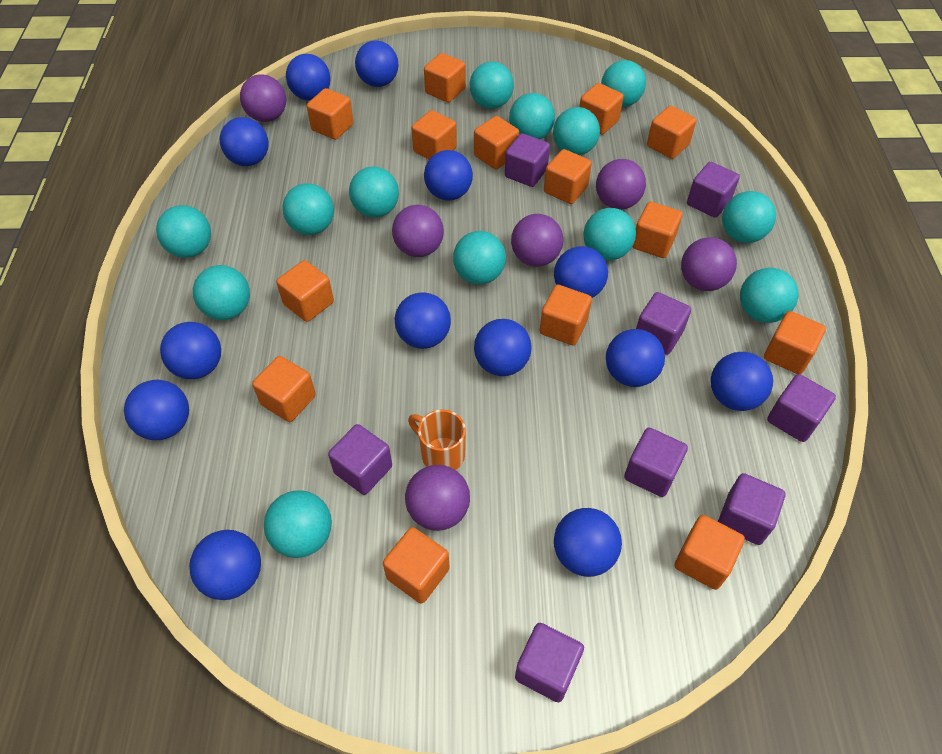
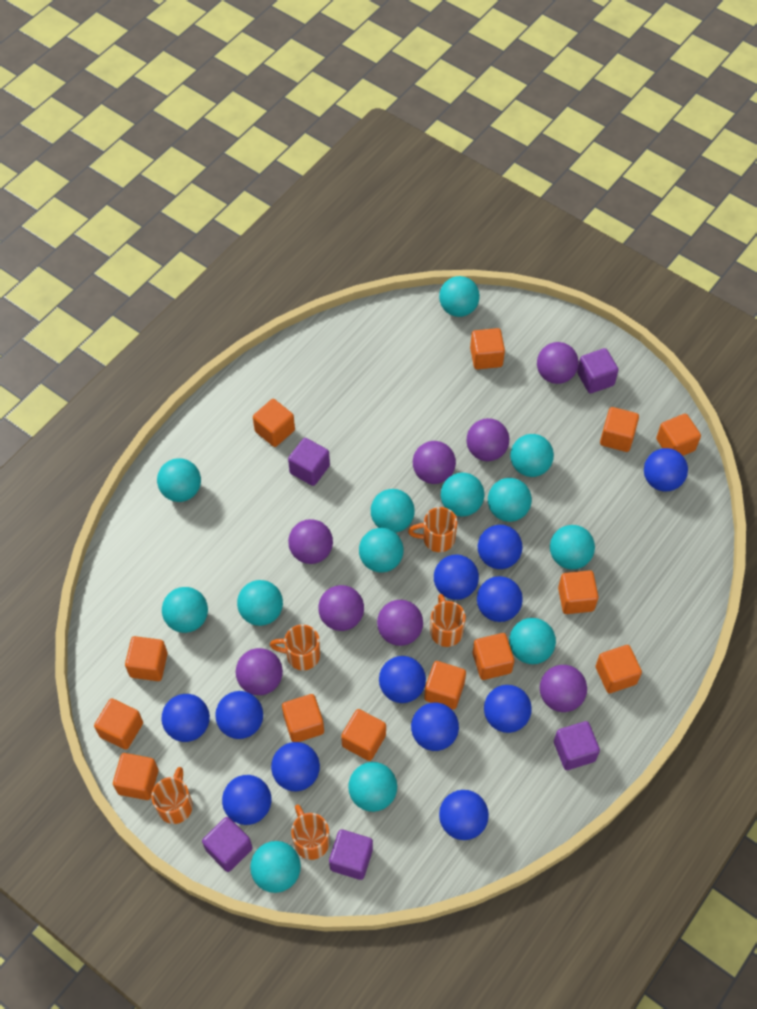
blue ball: 13 -> 12
orange cube: 14 -> 13
orange mug: 1 -> 5
purple ball: 6 -> 8
purple cube: 8 -> 5

